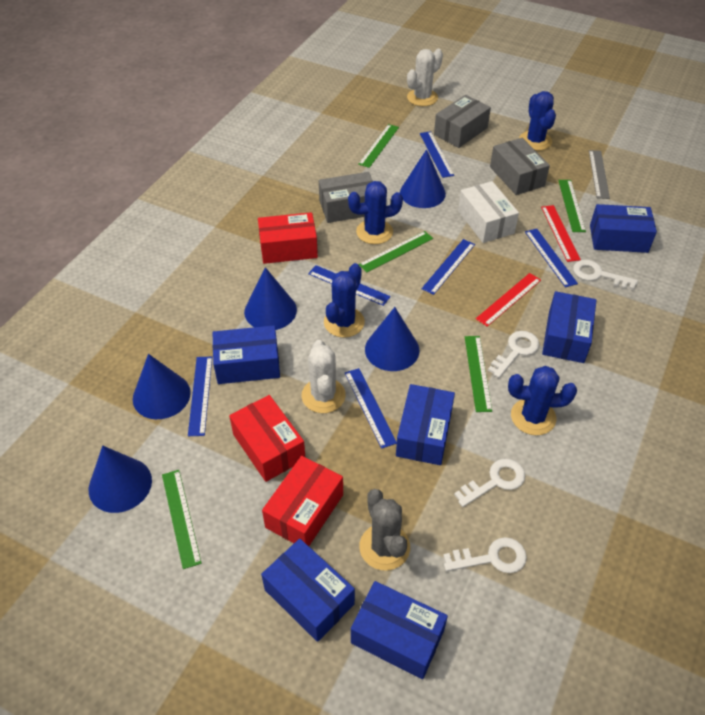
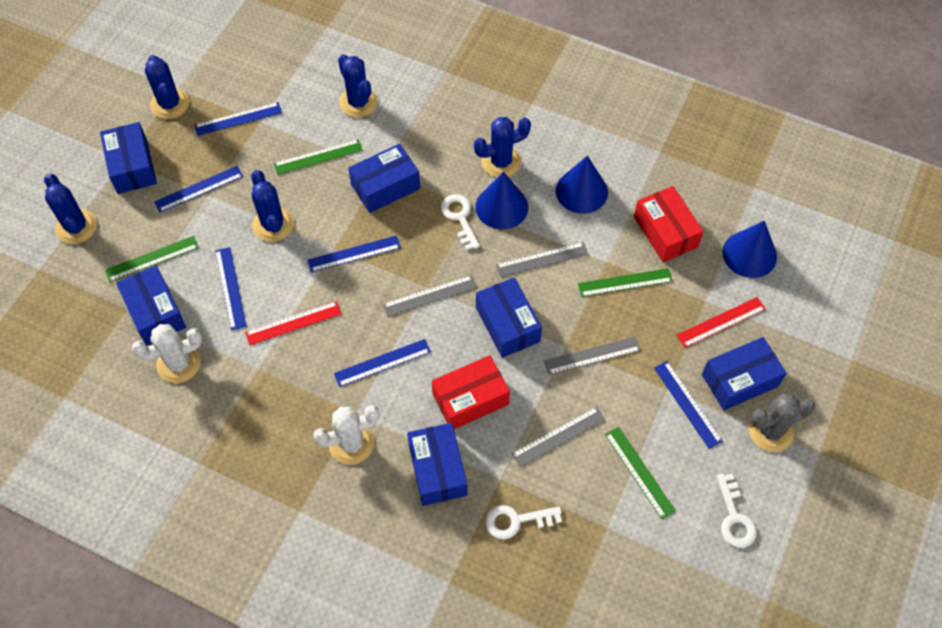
blue cactus: 4 -> 5
blue cone: 5 -> 3
green ruler: 5 -> 4
grey box: 3 -> 0
grey ruler: 1 -> 4
red box: 3 -> 2
white box: 1 -> 0
white key: 4 -> 3

